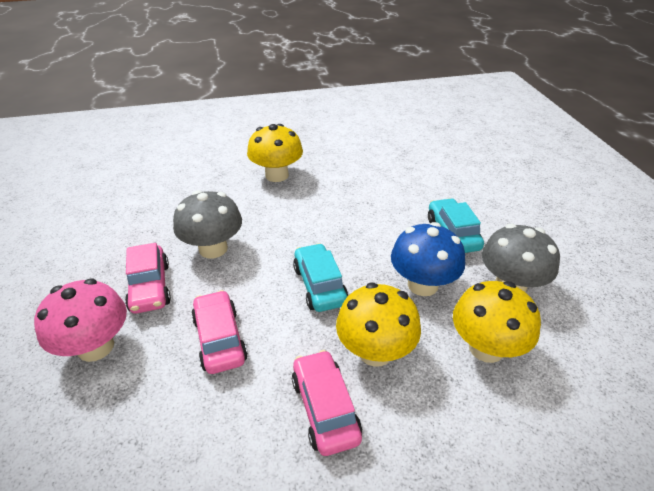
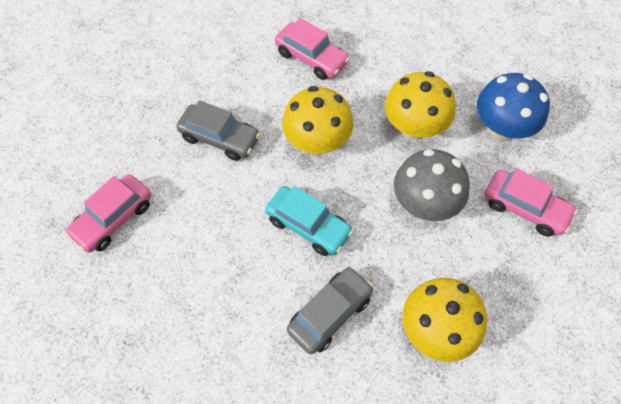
grey car: 0 -> 2
grey mushroom: 2 -> 1
pink mushroom: 1 -> 0
turquoise car: 2 -> 1

